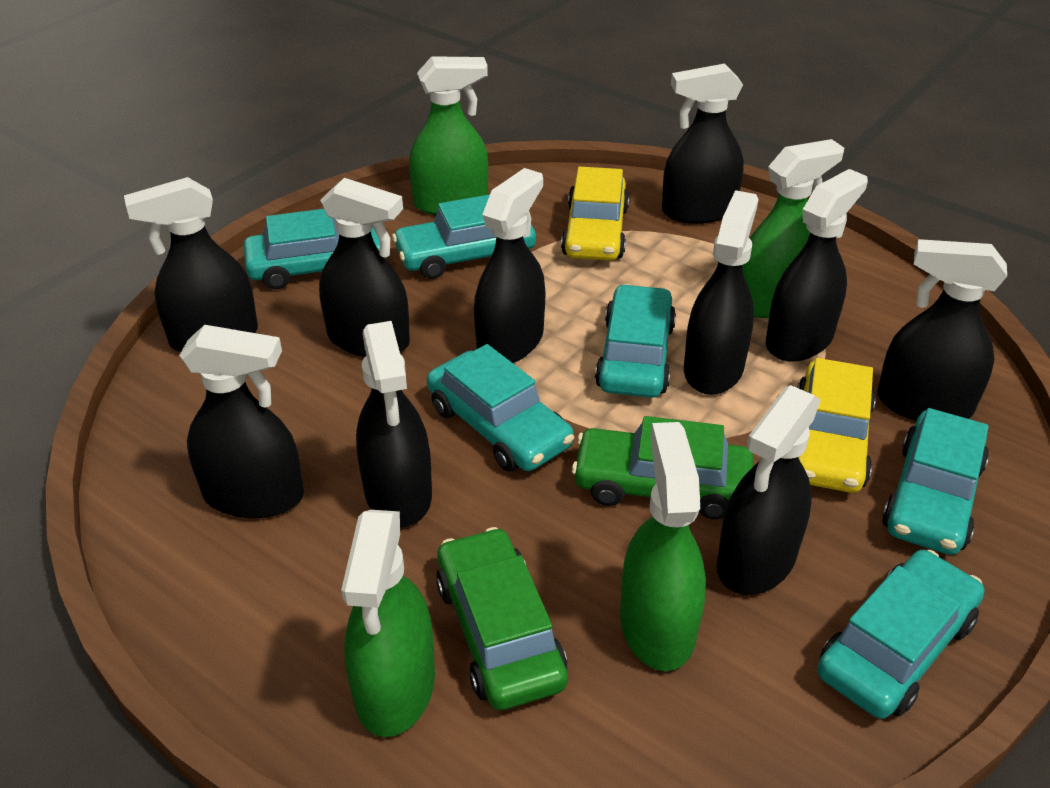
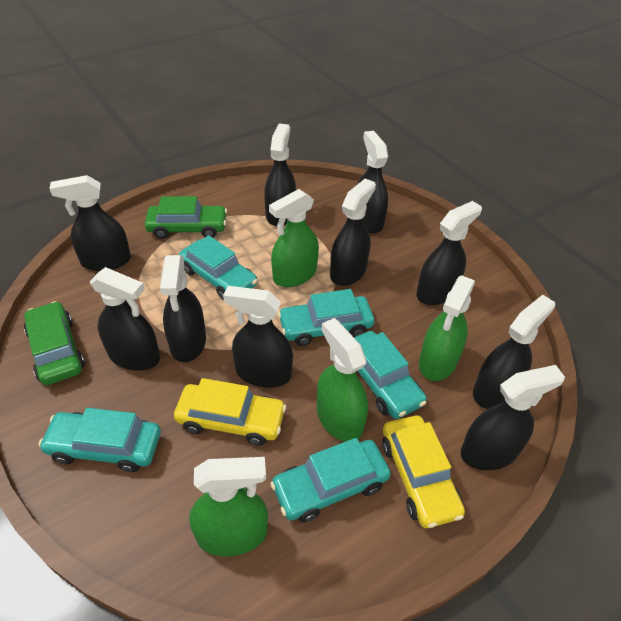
turquoise car: 6 -> 5

